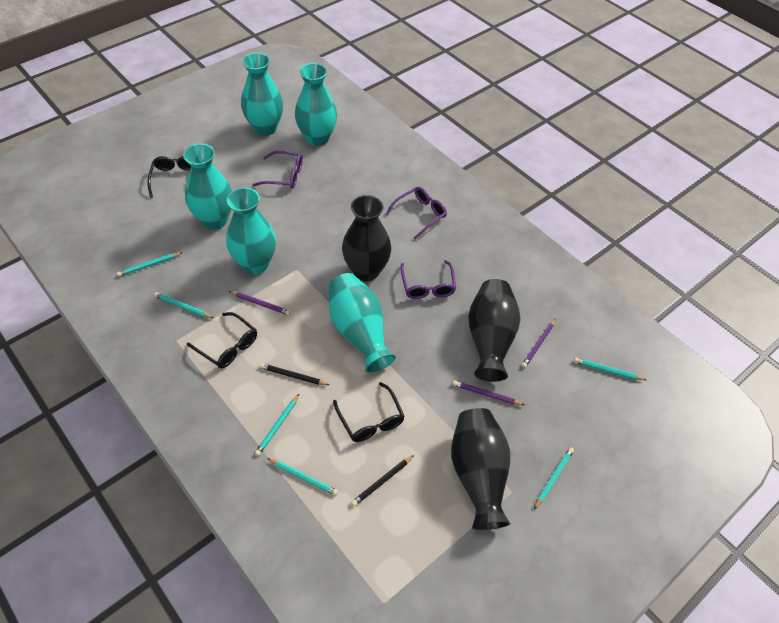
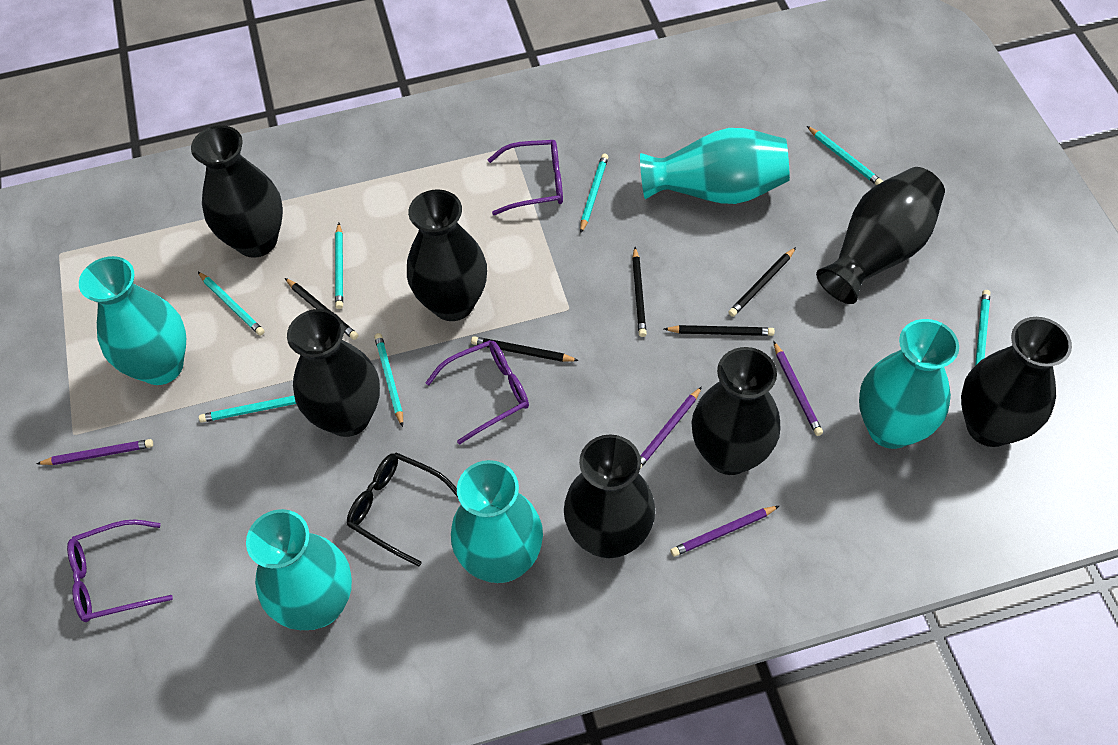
black glasses: 3 -> 1
black pencil: 2 -> 5
black vase: 3 -> 7
purple pencil: 3 -> 4
turquoise pencil: 6 -> 7

